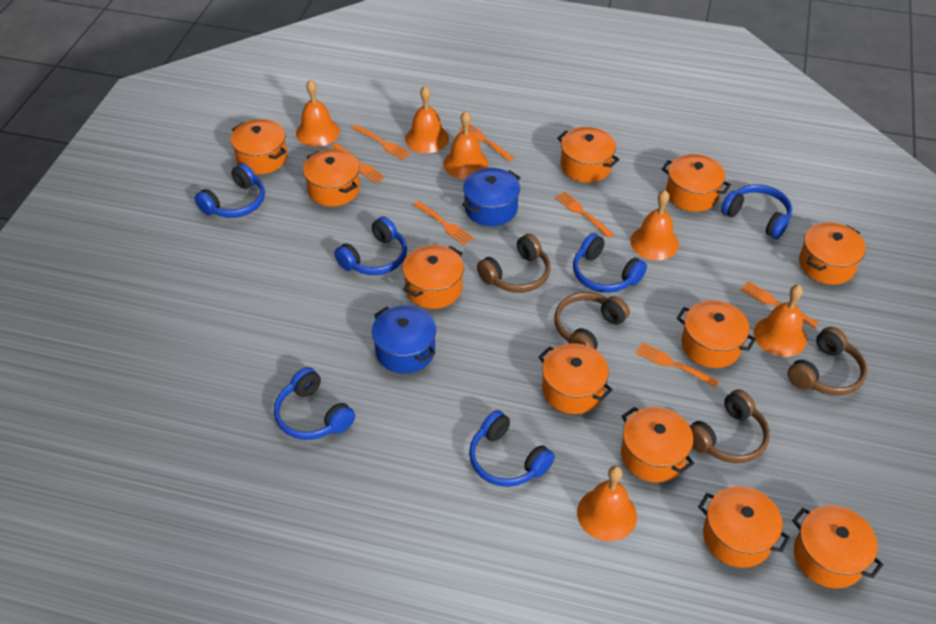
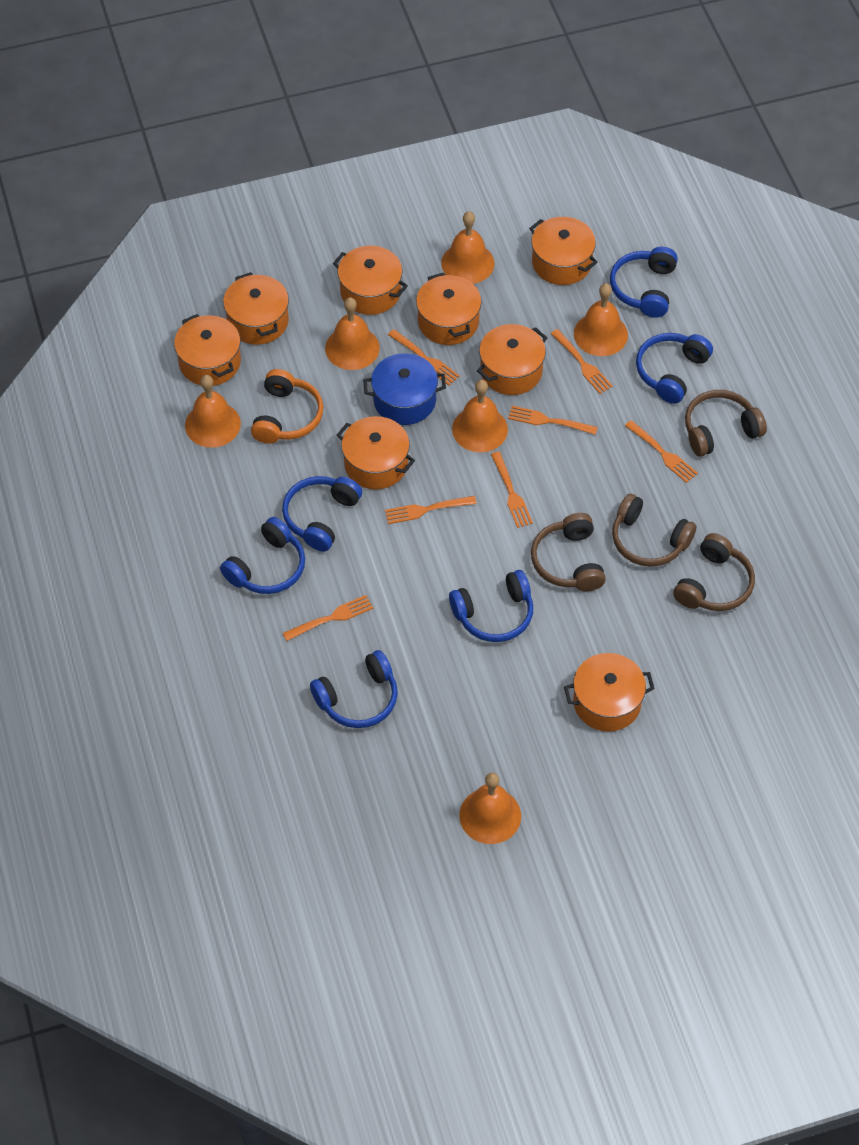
blue pot: 2 -> 1
orange headphones: 0 -> 1
orange pot: 11 -> 8

